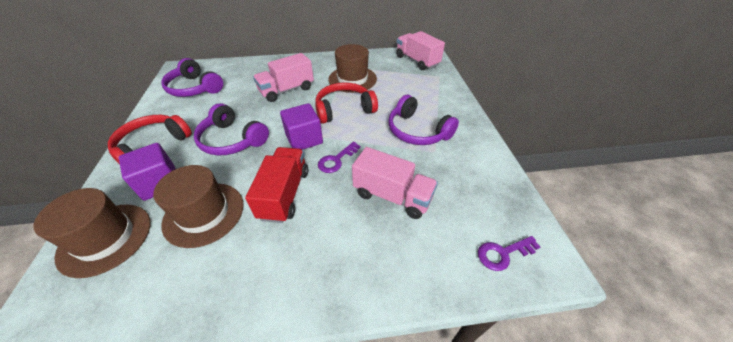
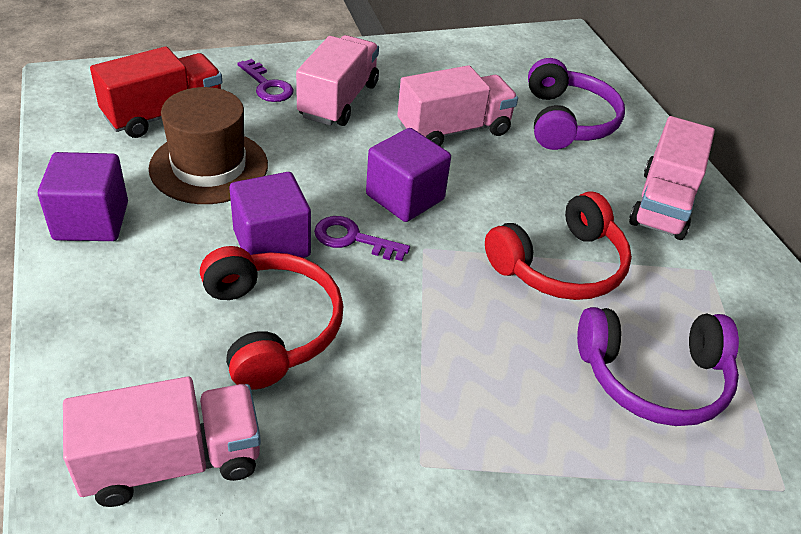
brown hat: 3 -> 1
pink truck: 3 -> 4
purple cube: 2 -> 3
purple headphones: 3 -> 2

